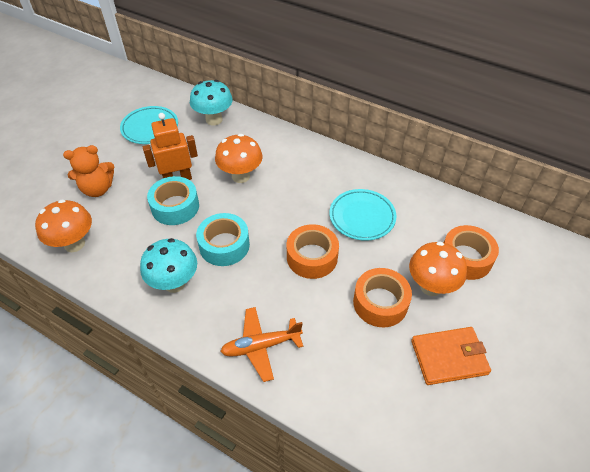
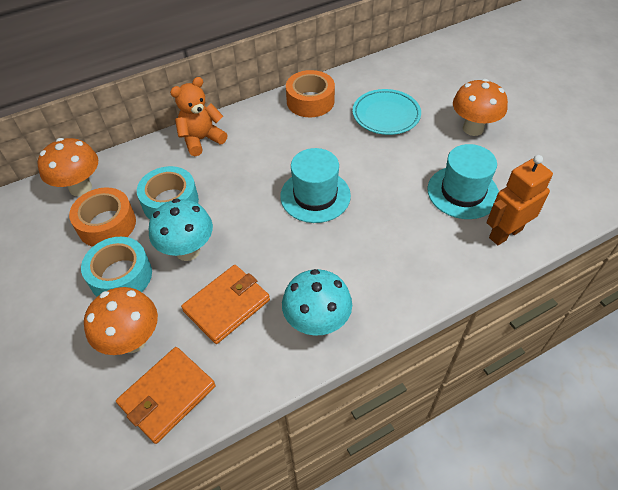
orange plane: 1 -> 0
orange tape: 3 -> 2
orange wallet: 1 -> 2
turquoise hat: 0 -> 2
turquoise plate: 2 -> 1

